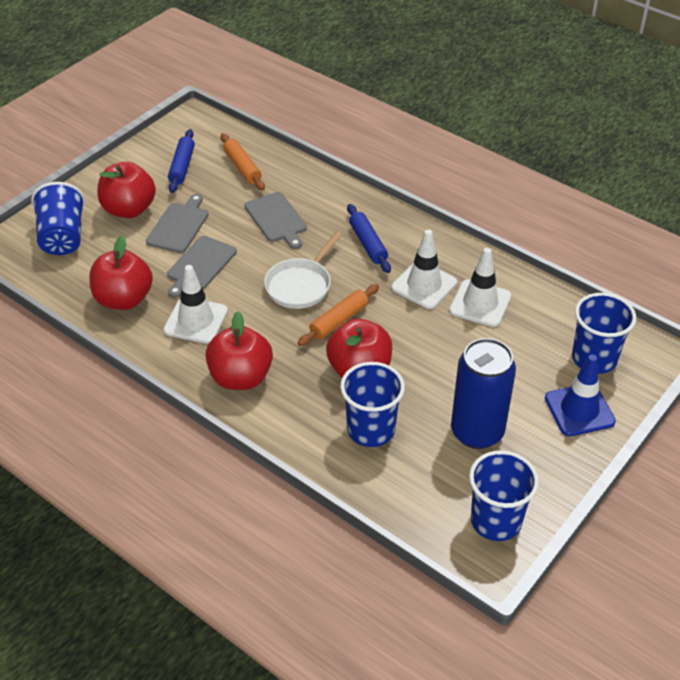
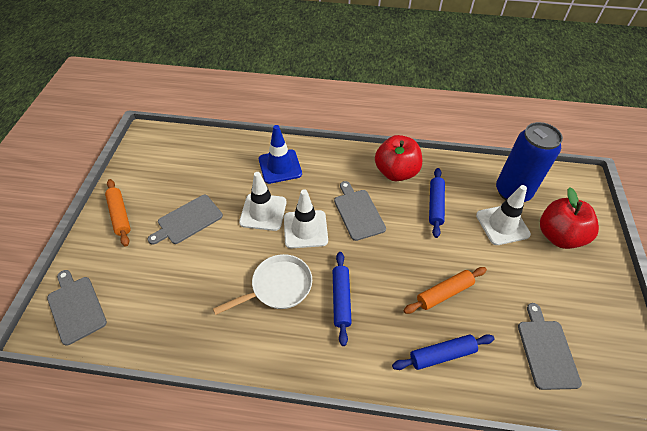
blue cup: 4 -> 0
blue rolling pin: 2 -> 3
grey cutting board: 3 -> 4
red apple: 4 -> 2

